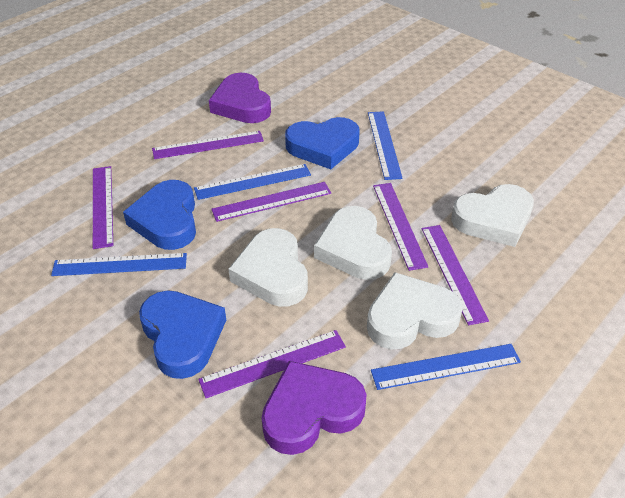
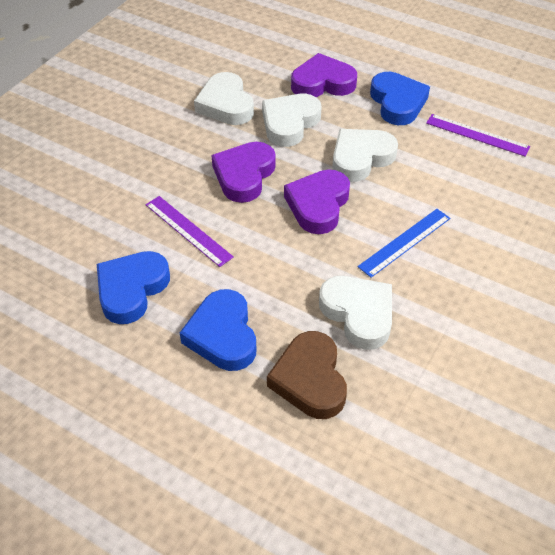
blue ruler: 4 -> 1
brown heart: 0 -> 1
purple heart: 2 -> 3
purple ruler: 6 -> 2

